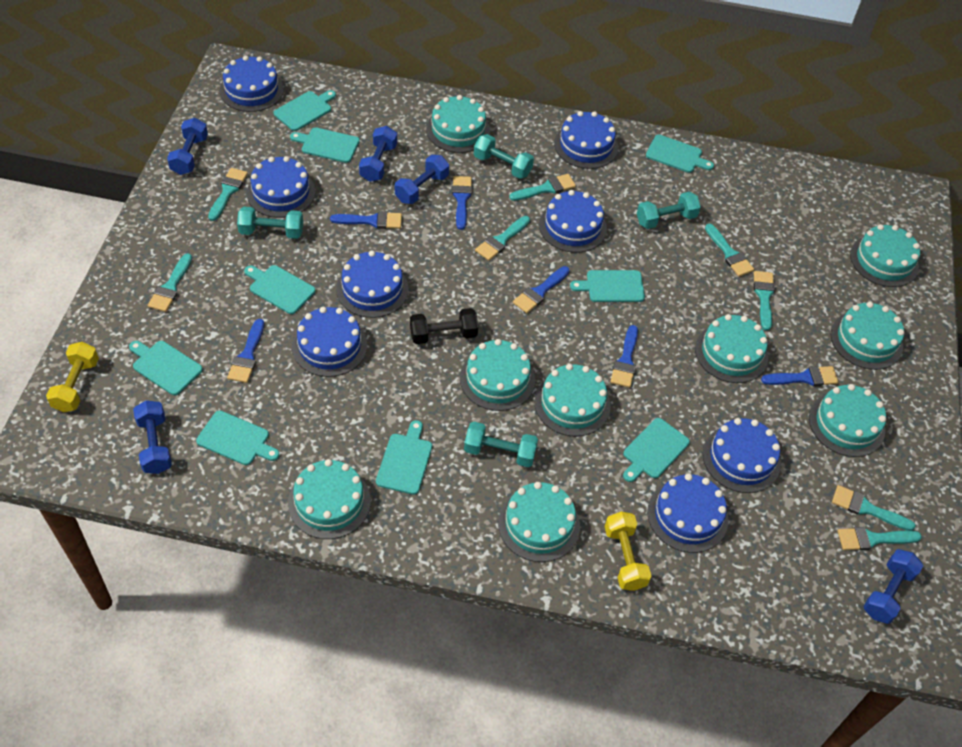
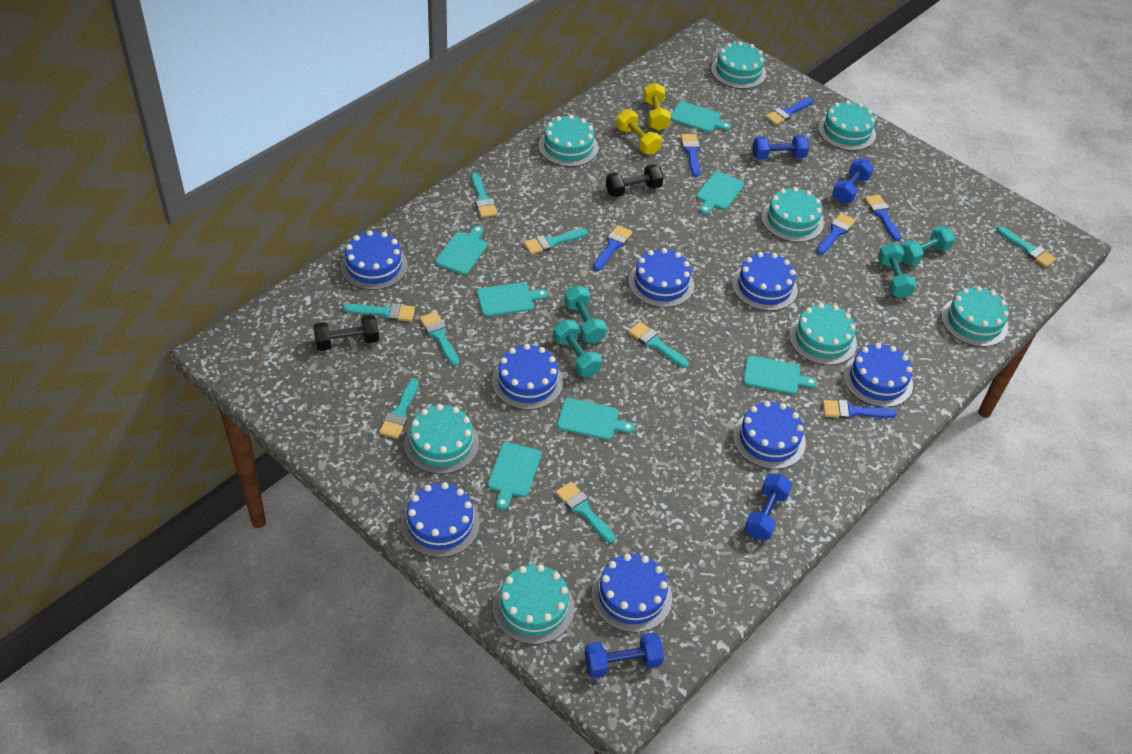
black dumbbell: 1 -> 2
blue dumbbell: 5 -> 4
turquoise cake: 9 -> 8
turquoise cutting board: 9 -> 7

